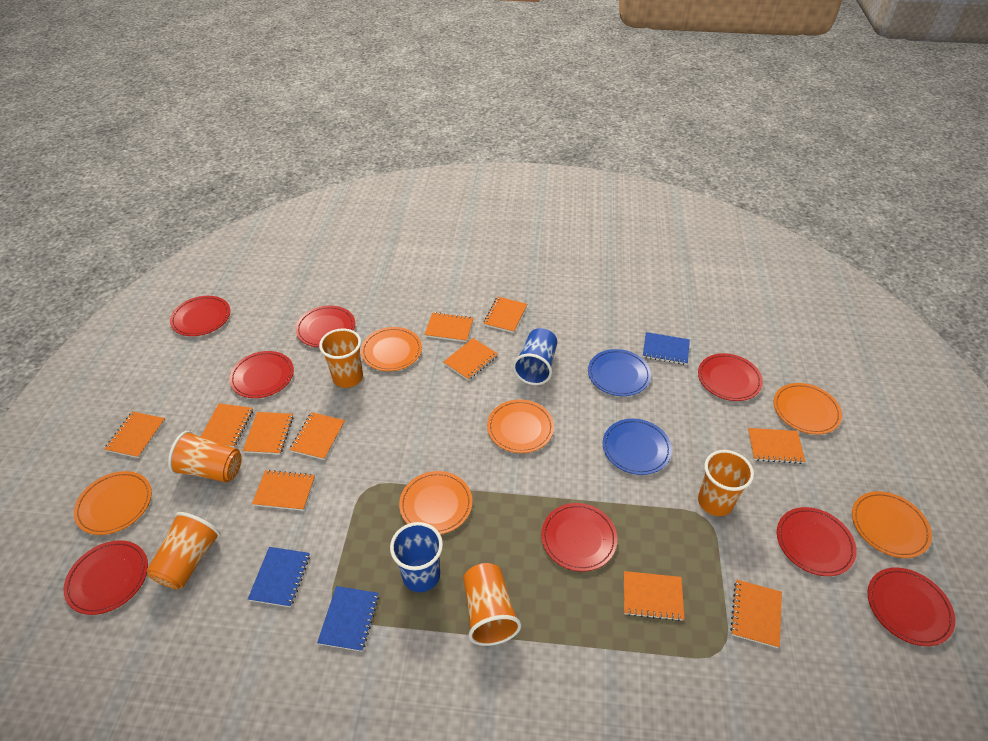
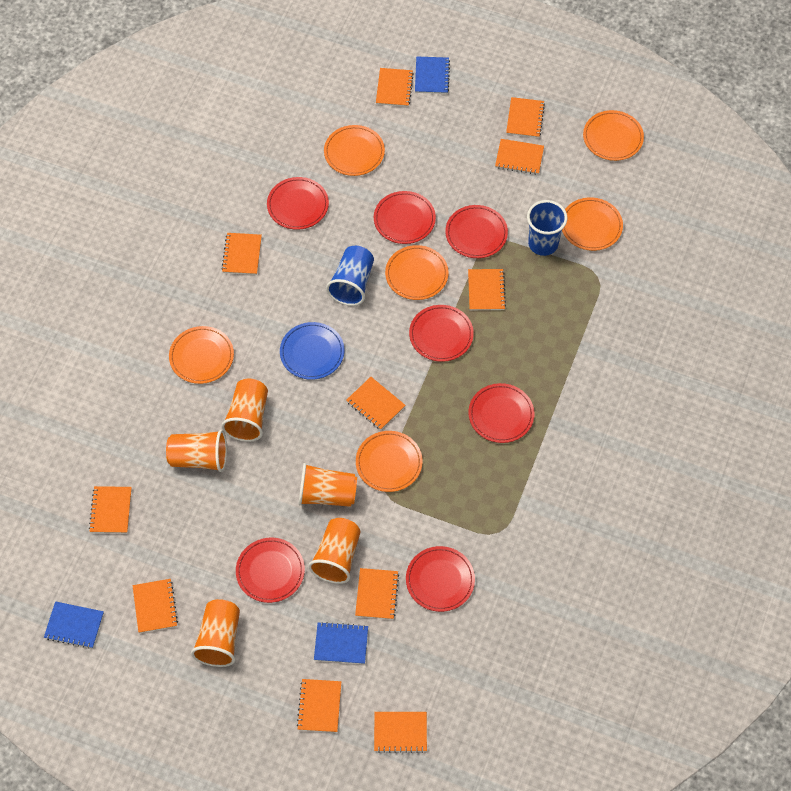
blue plate: 2 -> 1
red plate: 8 -> 7

